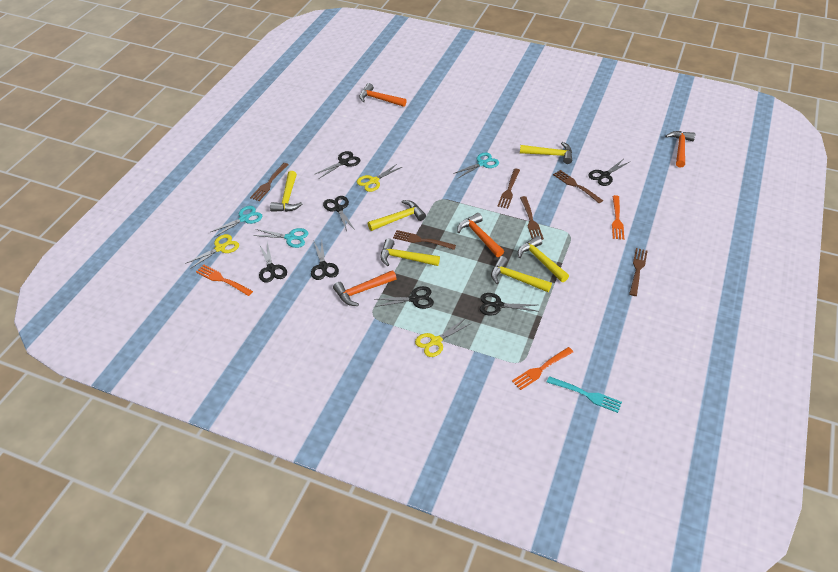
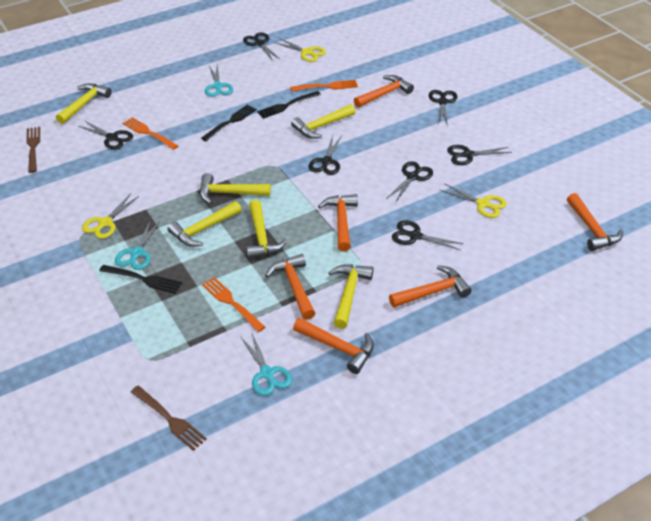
black fork: 0 -> 3
brown fork: 6 -> 2
orange hammer: 4 -> 6
turquoise fork: 1 -> 0

